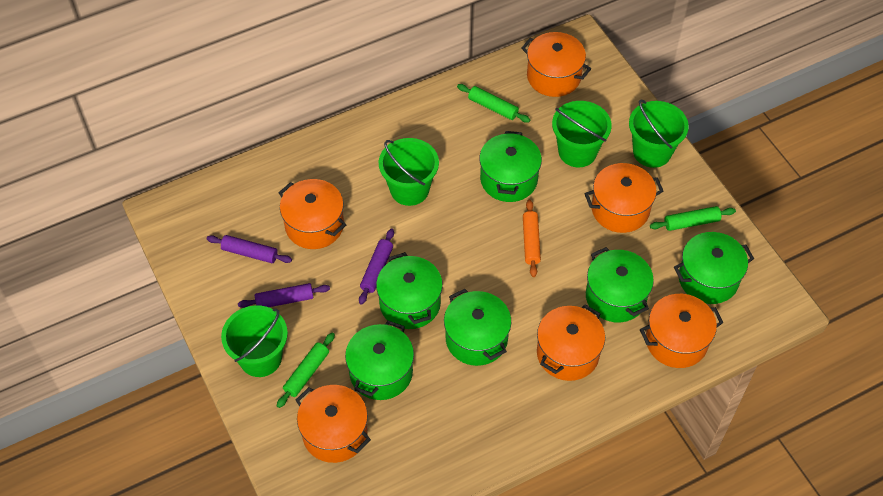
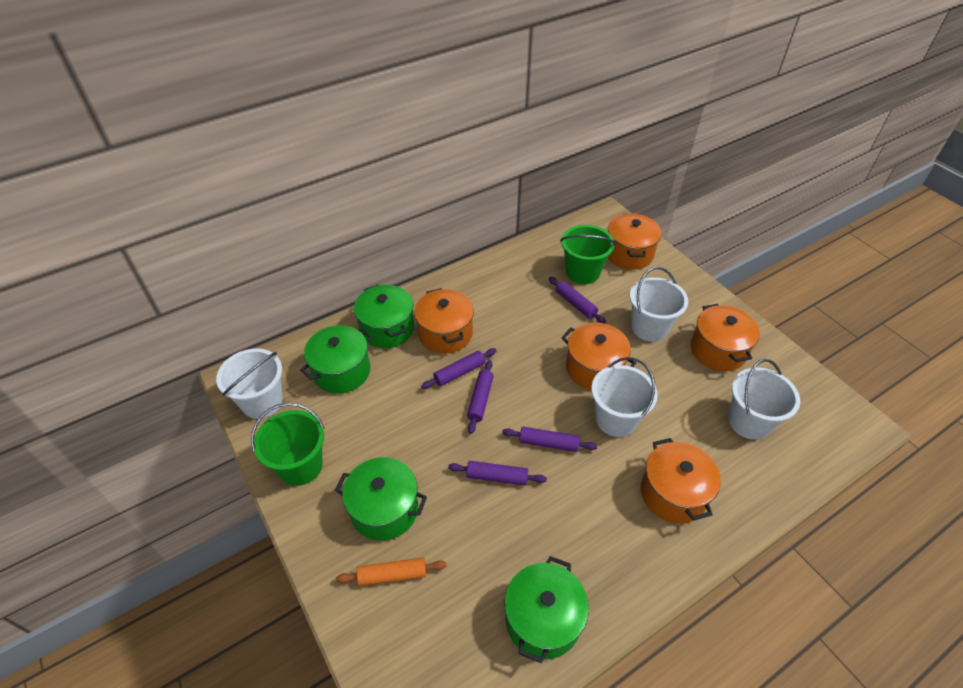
green bucket: 4 -> 2
green pot: 6 -> 4
green rolling pin: 3 -> 0
orange pot: 6 -> 5
purple rolling pin: 3 -> 5
white bucket: 0 -> 4

